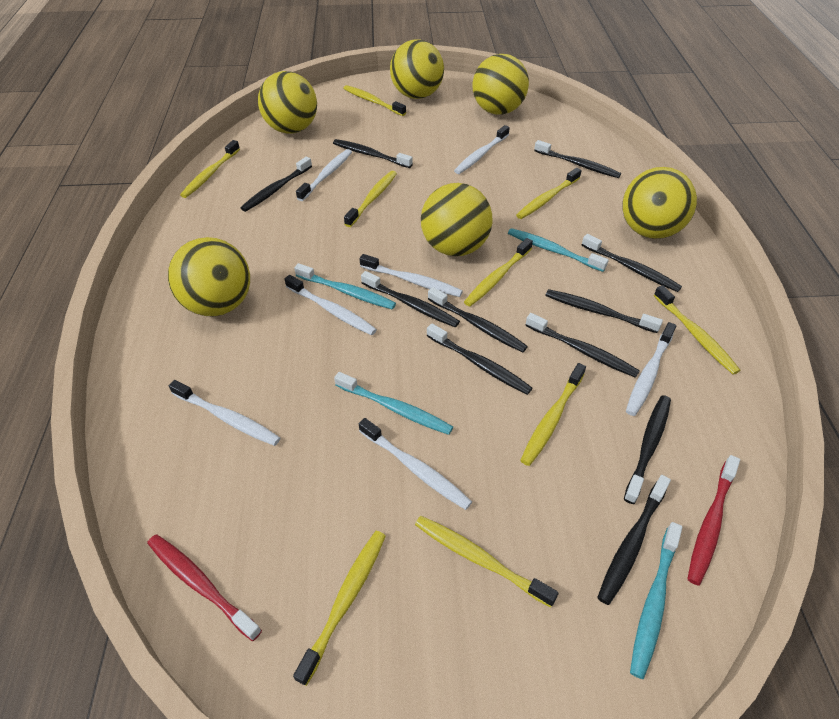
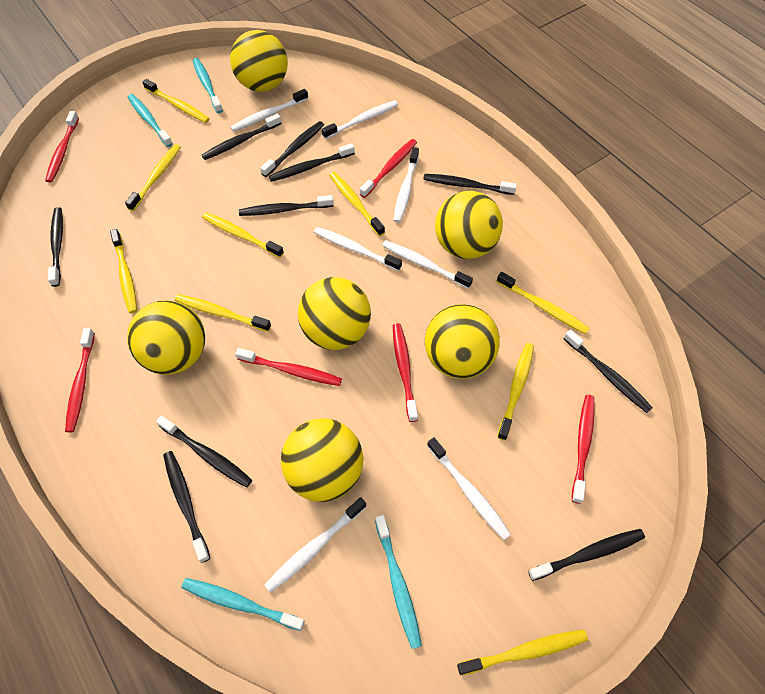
black toothbrush: 11 -> 10
red toothbrush: 2 -> 6

